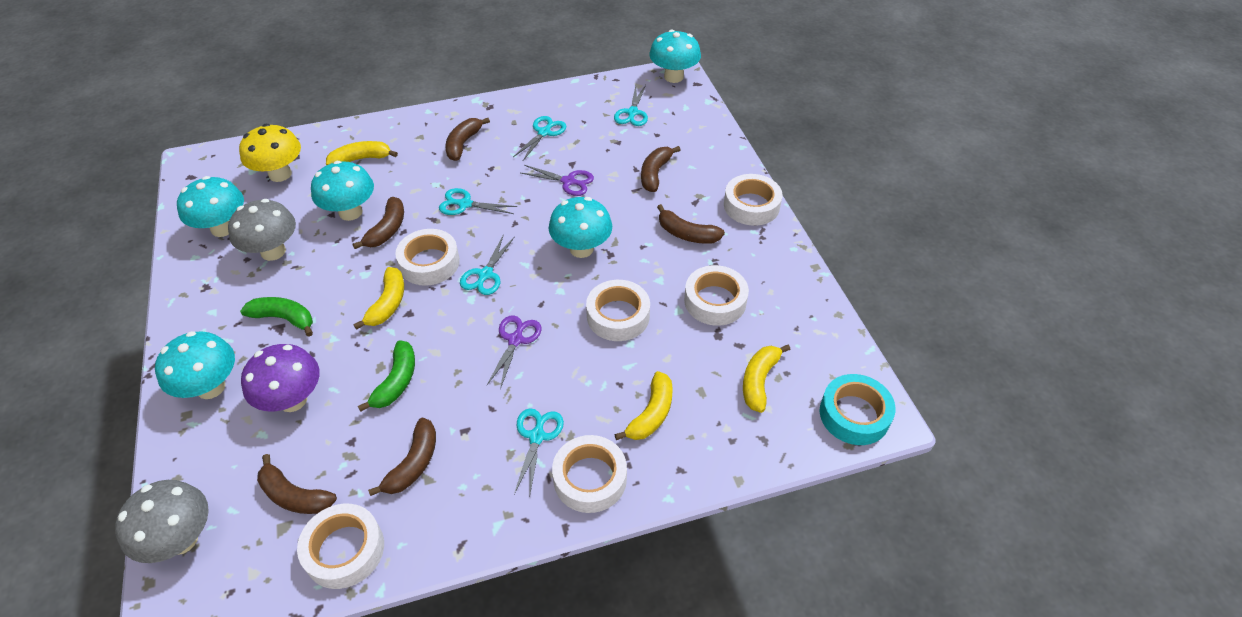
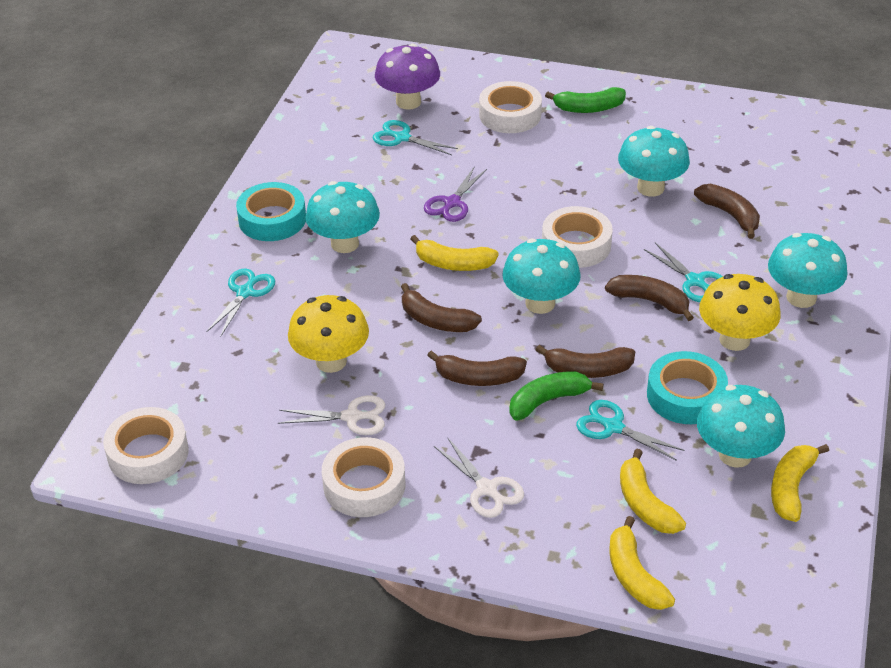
brown banana: 6 -> 5
grey mushroom: 2 -> 0
purple scissors: 2 -> 1
turquoise scissors: 5 -> 4
turquoise tape: 1 -> 2
white scissors: 0 -> 2
white tape: 6 -> 4
yellow mushroom: 1 -> 2

